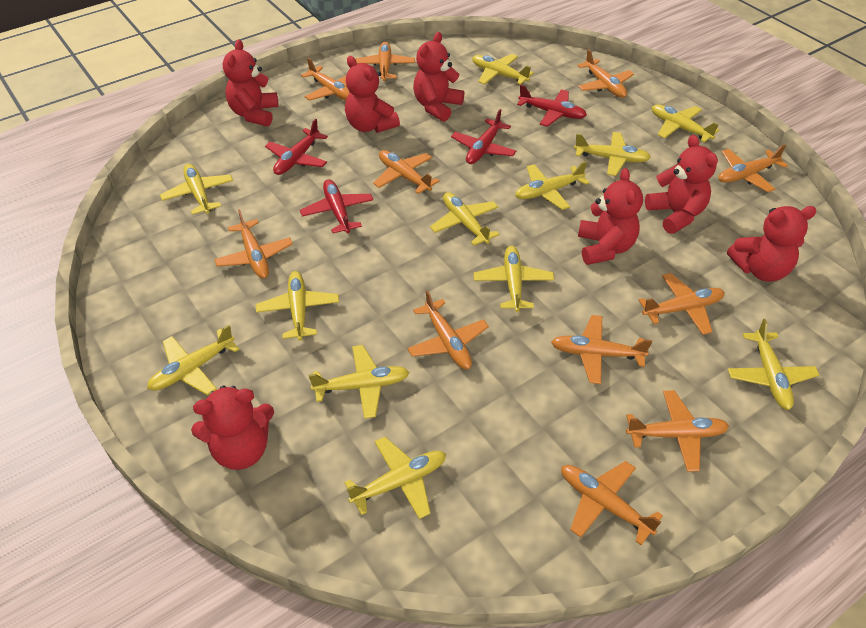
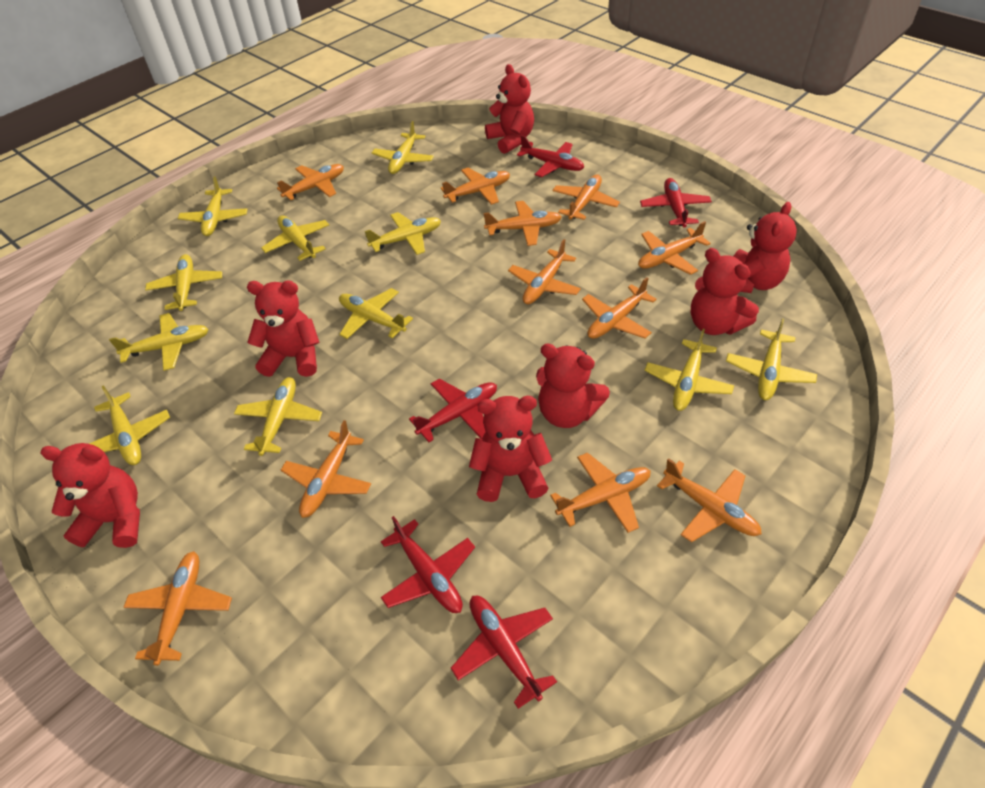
red plane: 4 -> 5
yellow plane: 12 -> 11

